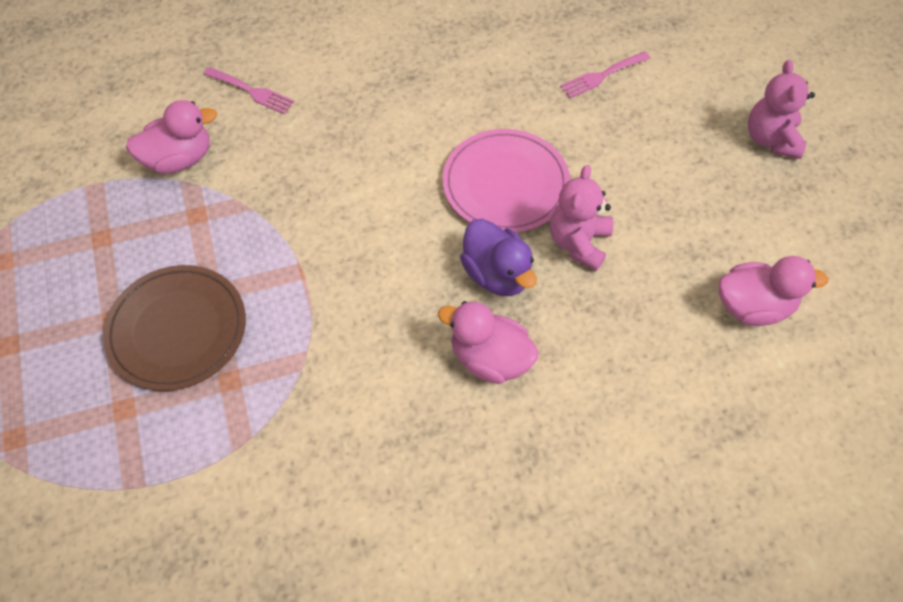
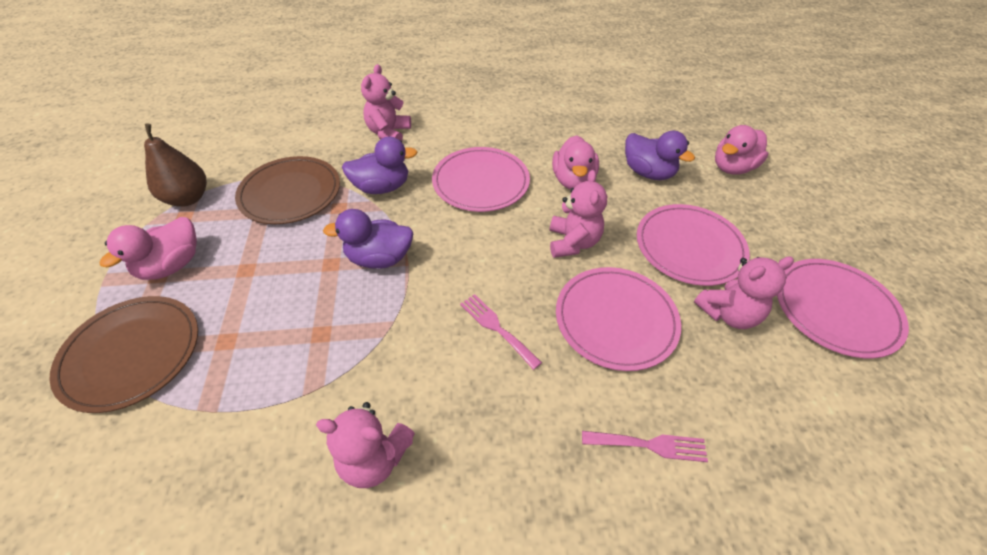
brown pear: 0 -> 1
brown plate: 1 -> 2
pink plate: 1 -> 4
pink teddy bear: 2 -> 4
purple duck: 1 -> 3

